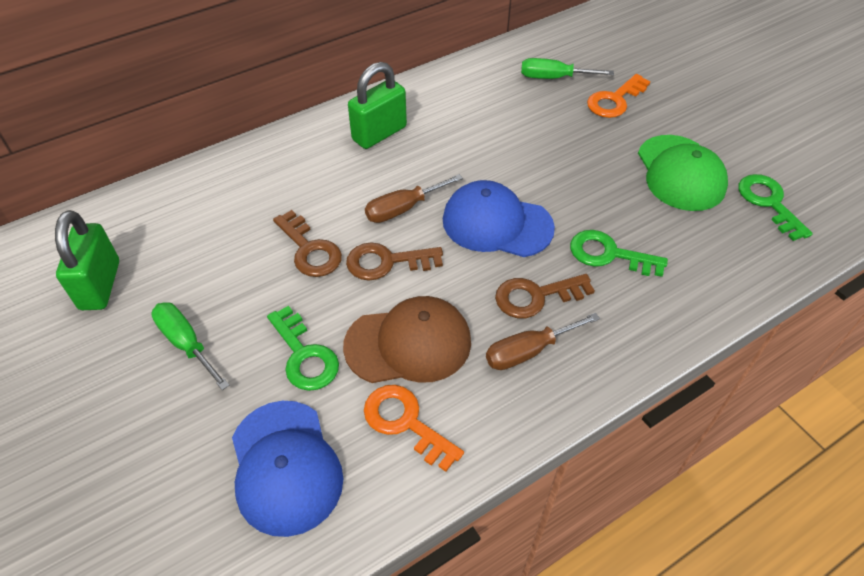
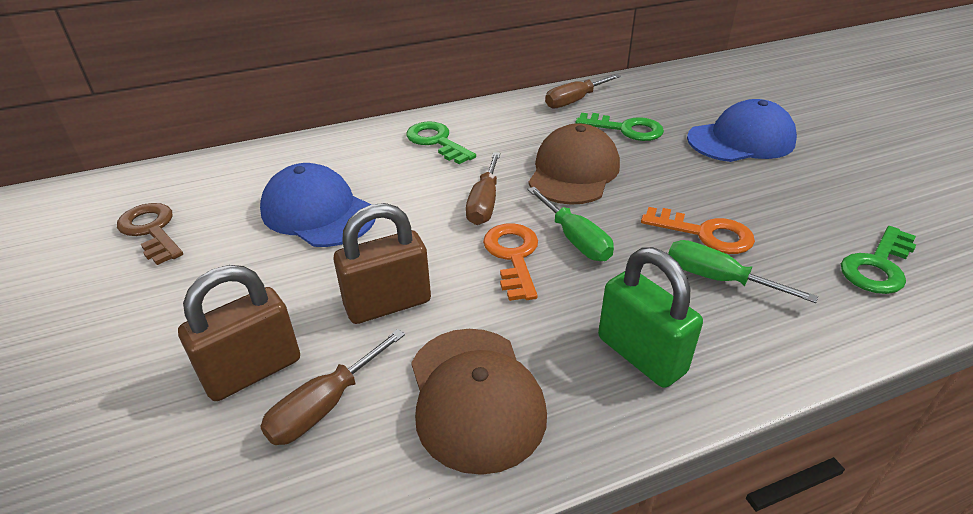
brown cap: 1 -> 2
brown key: 3 -> 1
brown padlock: 0 -> 2
brown screwdriver: 2 -> 3
green cap: 1 -> 0
green padlock: 2 -> 1

